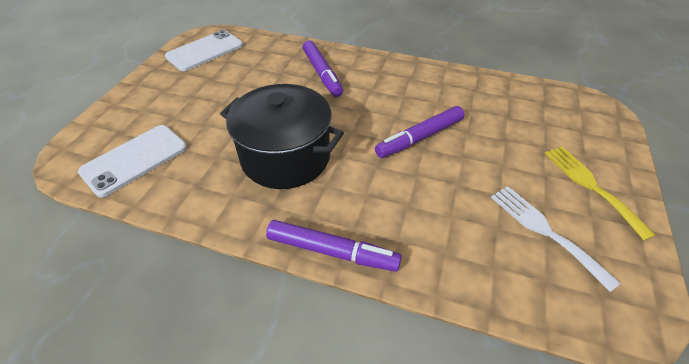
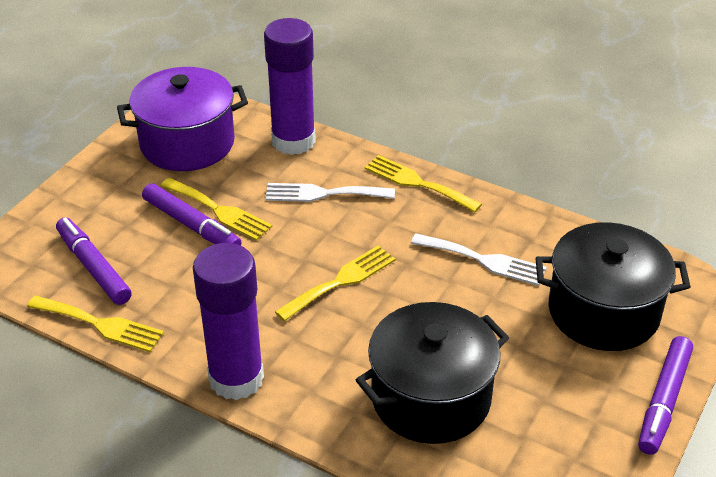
black pot: 1 -> 2
purple glue stick: 0 -> 2
purple pot: 0 -> 1
white fork: 1 -> 2
white phone: 2 -> 0
yellow fork: 1 -> 4

